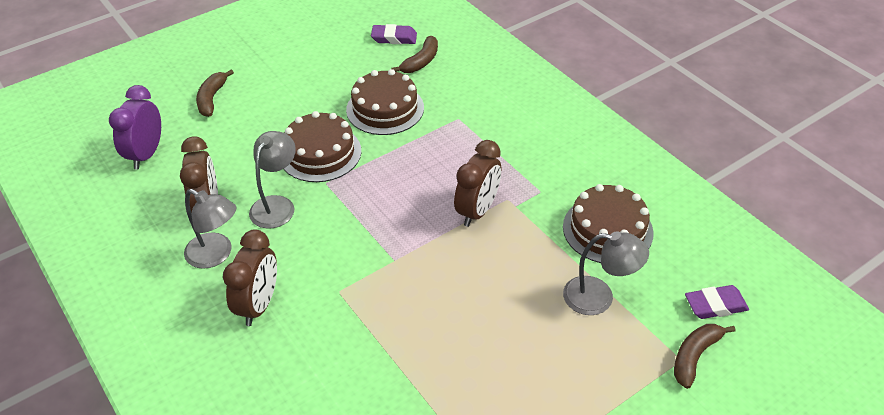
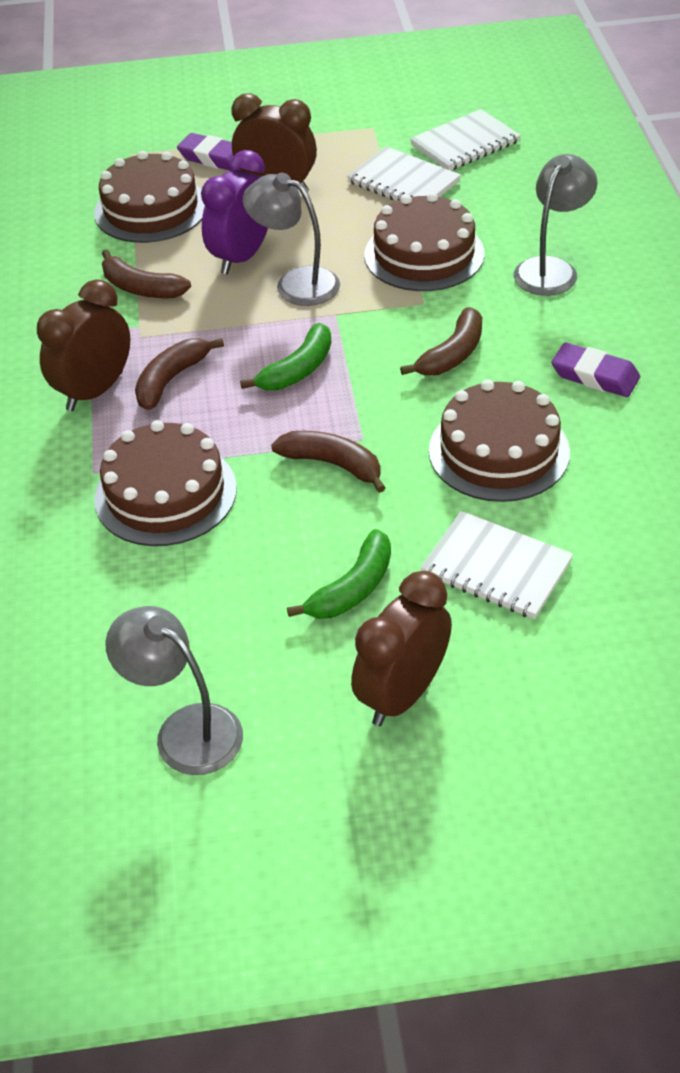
brown banana: 3 -> 4
brown cake: 3 -> 4
green banana: 0 -> 2
white notebook: 0 -> 3

